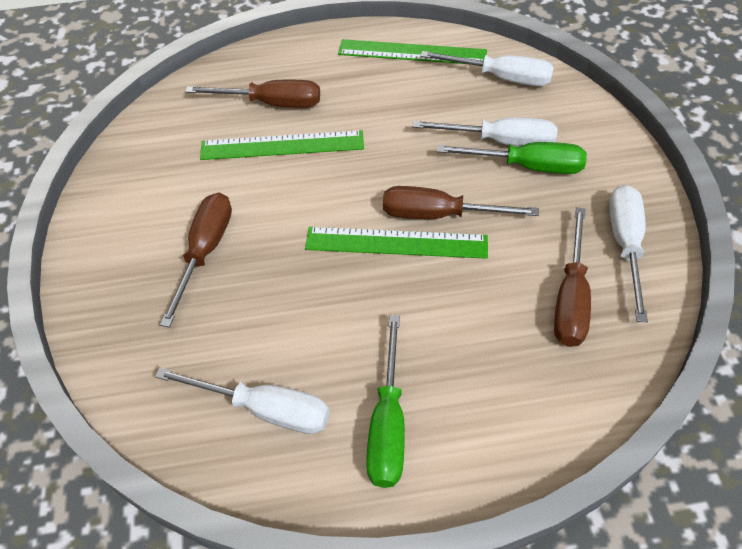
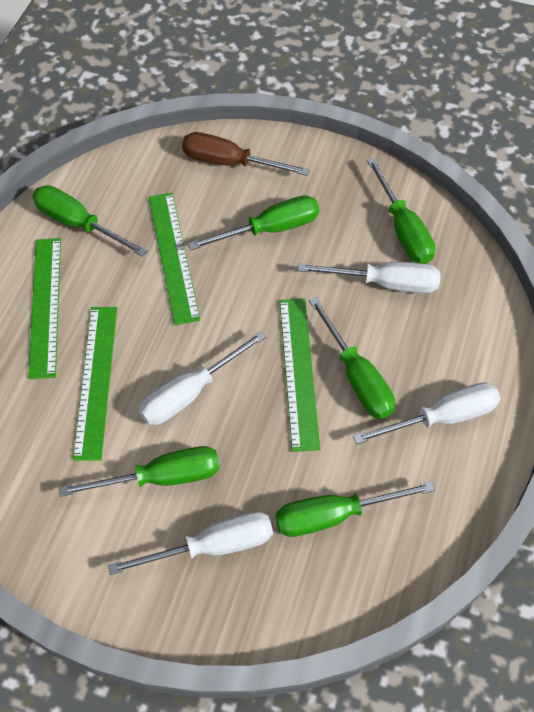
brown screwdriver: 4 -> 1
green ruler: 3 -> 4
green screwdriver: 2 -> 6

